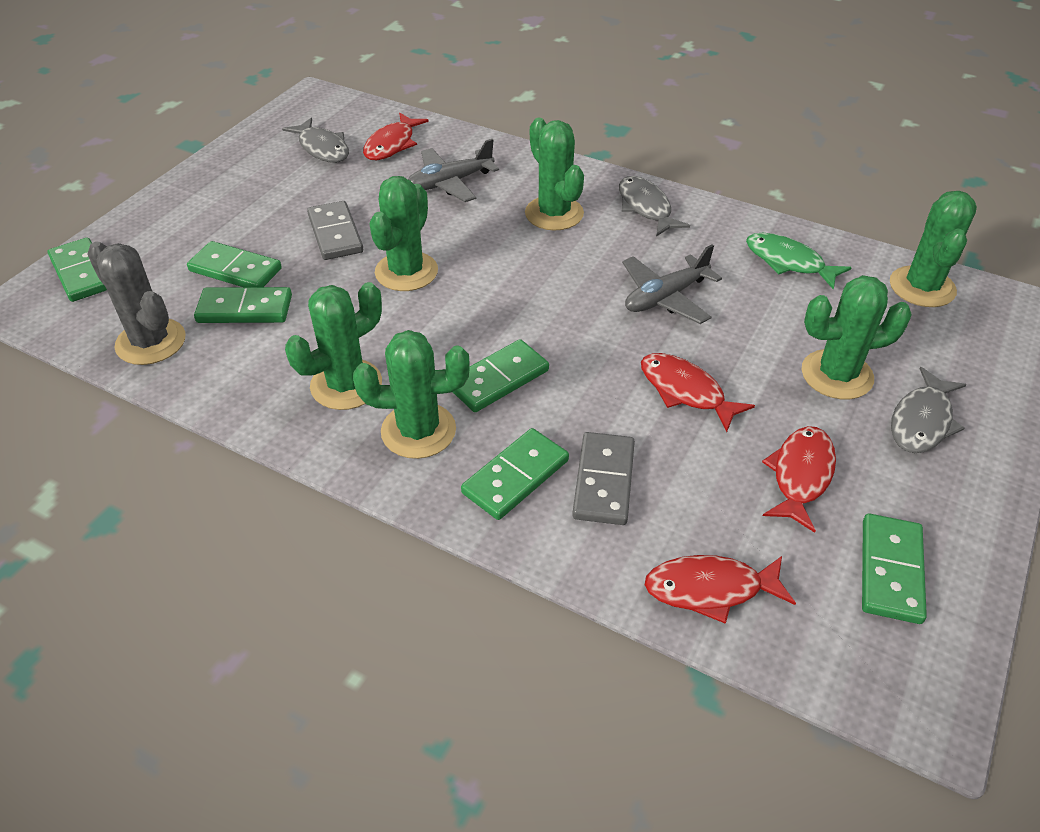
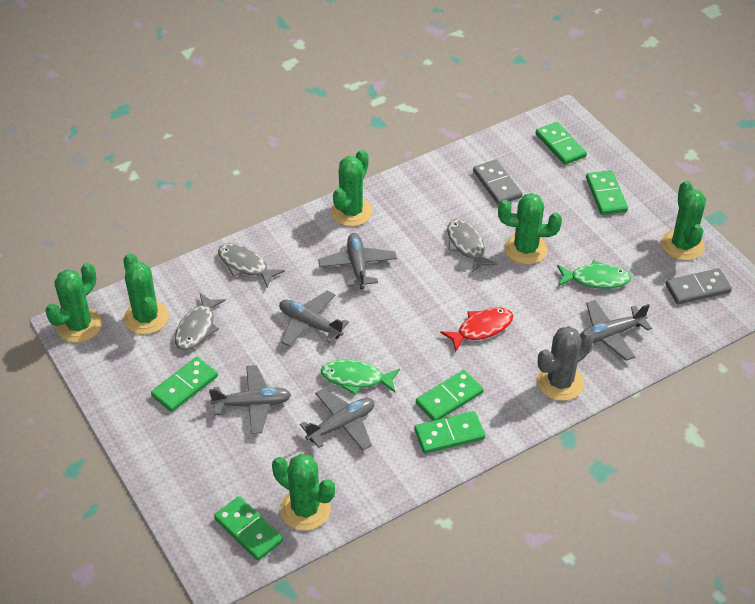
green fish: 1 -> 2
grey plane: 2 -> 5
red fish: 4 -> 1

